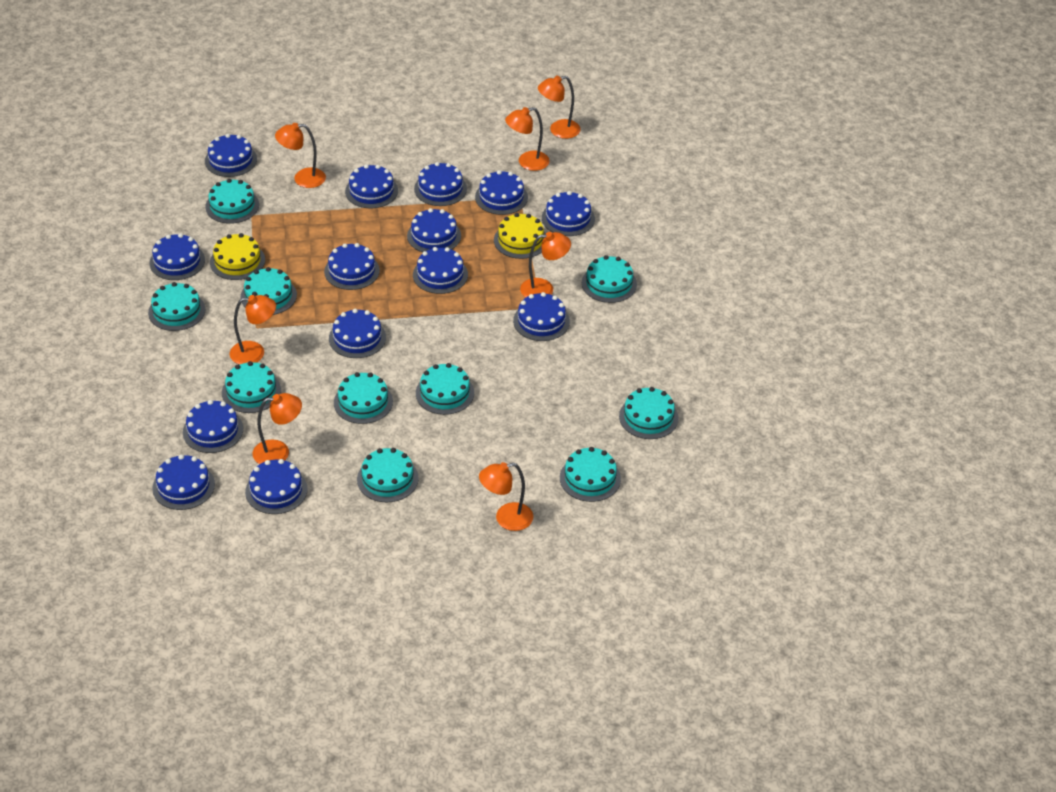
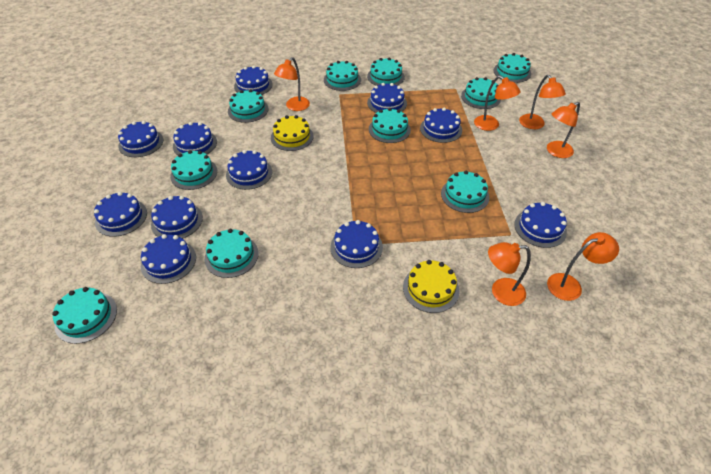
blue cake: 14 -> 11
orange lamp: 7 -> 6

